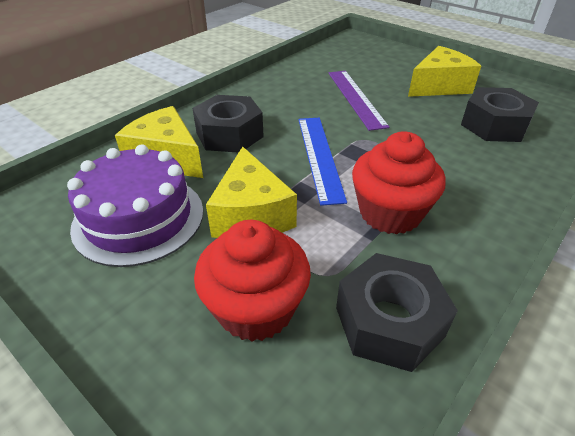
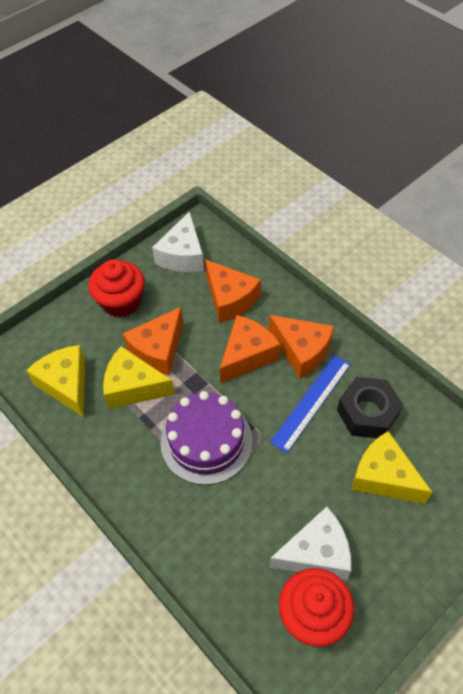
black nut: 3 -> 1
orange cheese: 0 -> 4
purple ruler: 1 -> 0
white cheese: 0 -> 2

